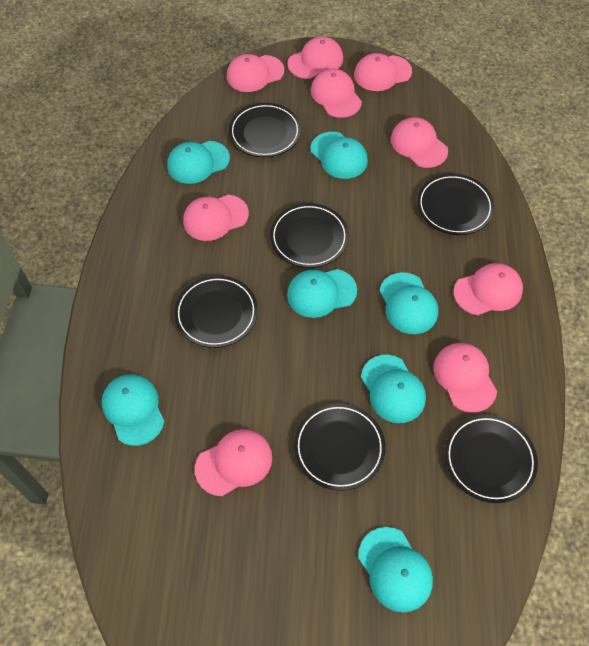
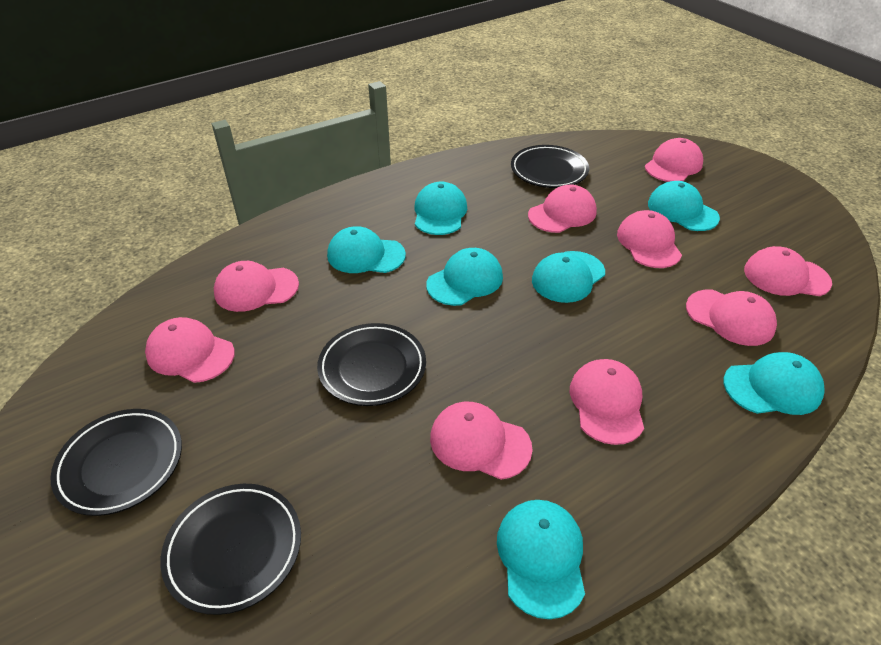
black plate: 6 -> 4

